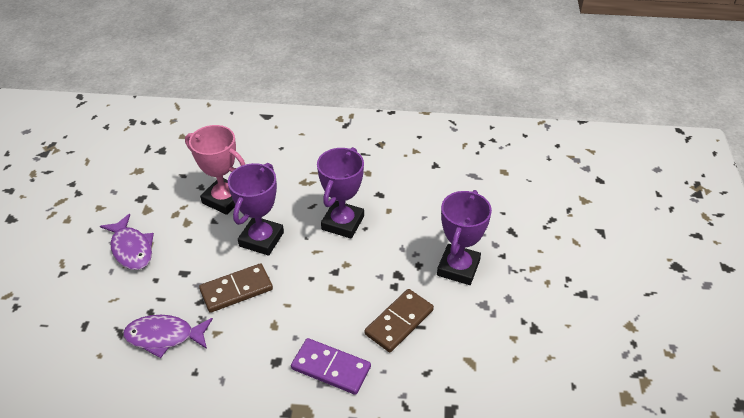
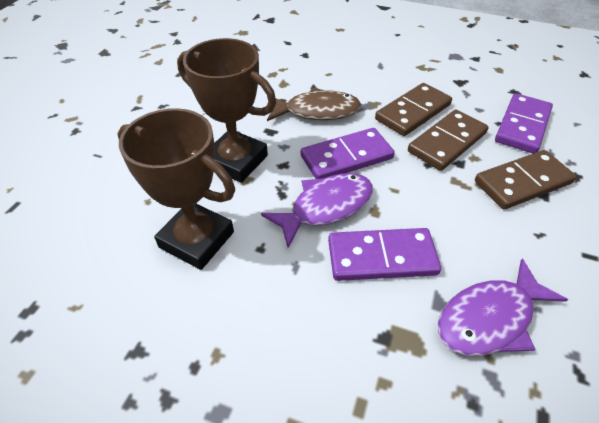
brown domino: 2 -> 3
brown fish: 0 -> 1
brown trophy: 0 -> 2
pink trophy: 1 -> 0
purple domino: 1 -> 3
purple trophy: 3 -> 0

